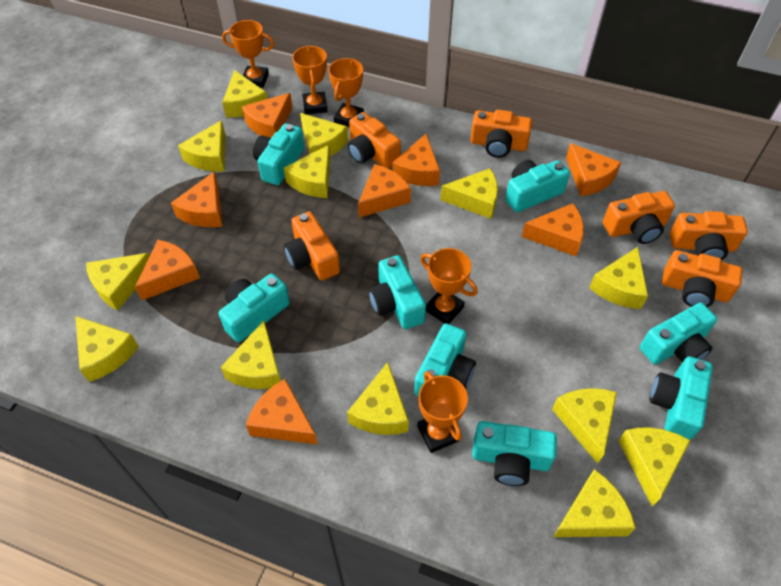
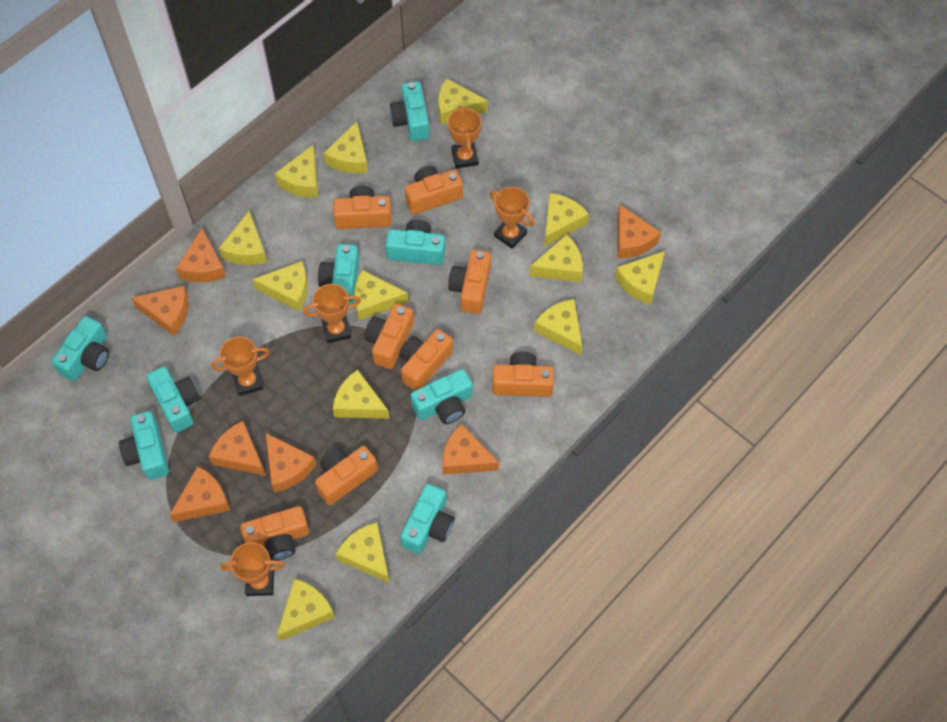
orange camera: 6 -> 8
orange cheese: 8 -> 7

